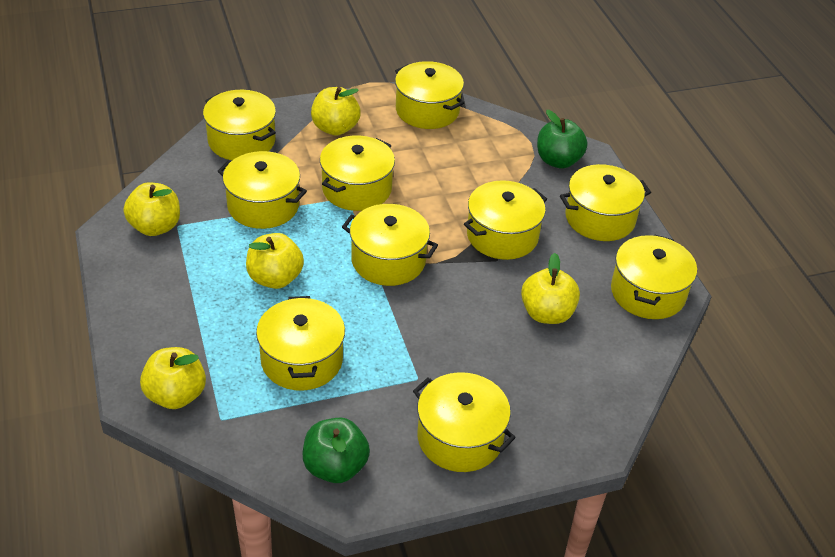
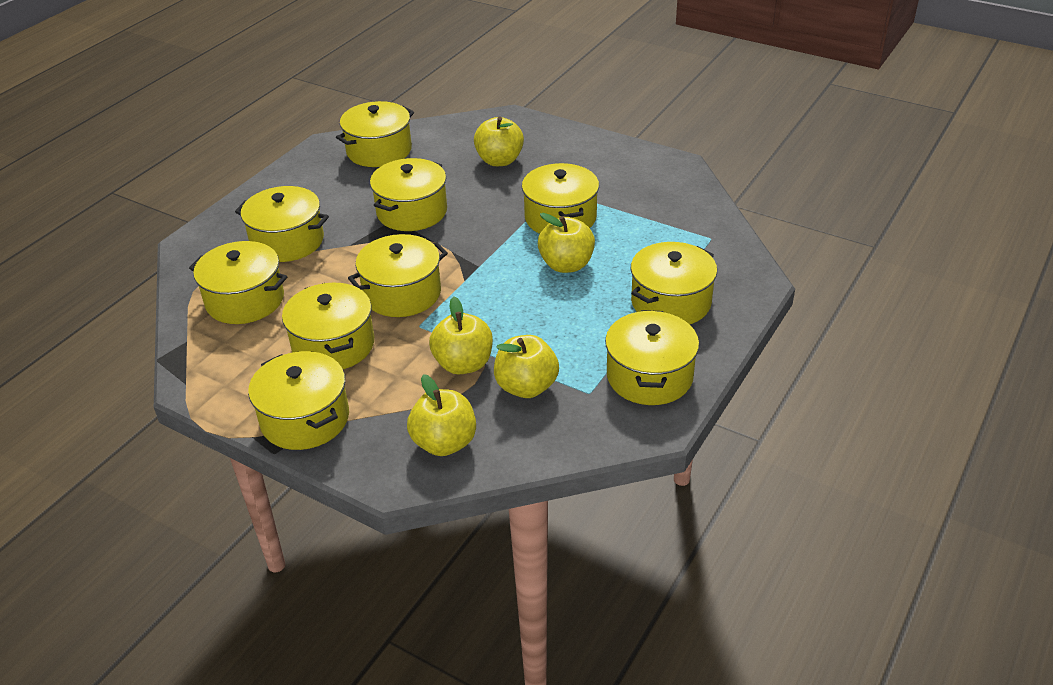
green apple: 2 -> 0

